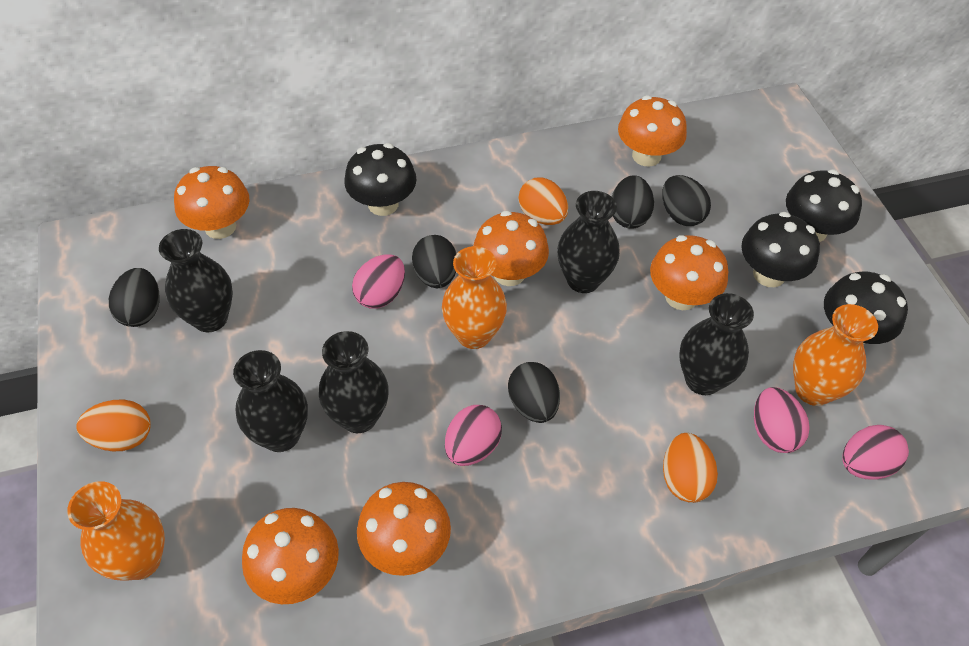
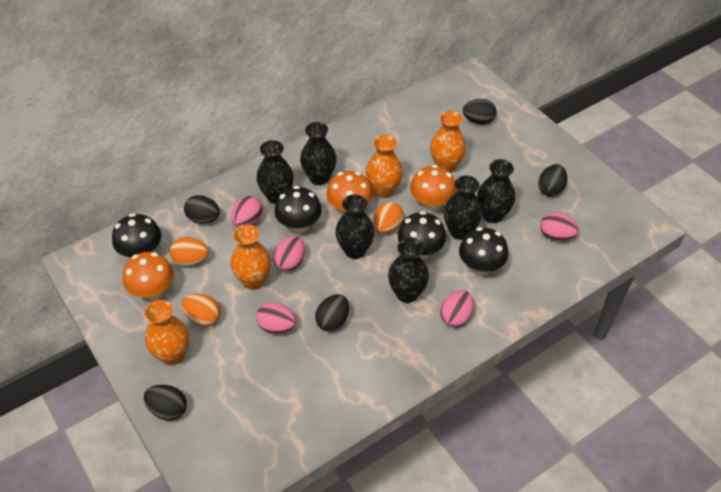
black vase: 5 -> 6
orange mushroom: 6 -> 3
orange vase: 3 -> 4
pink egg: 4 -> 5

